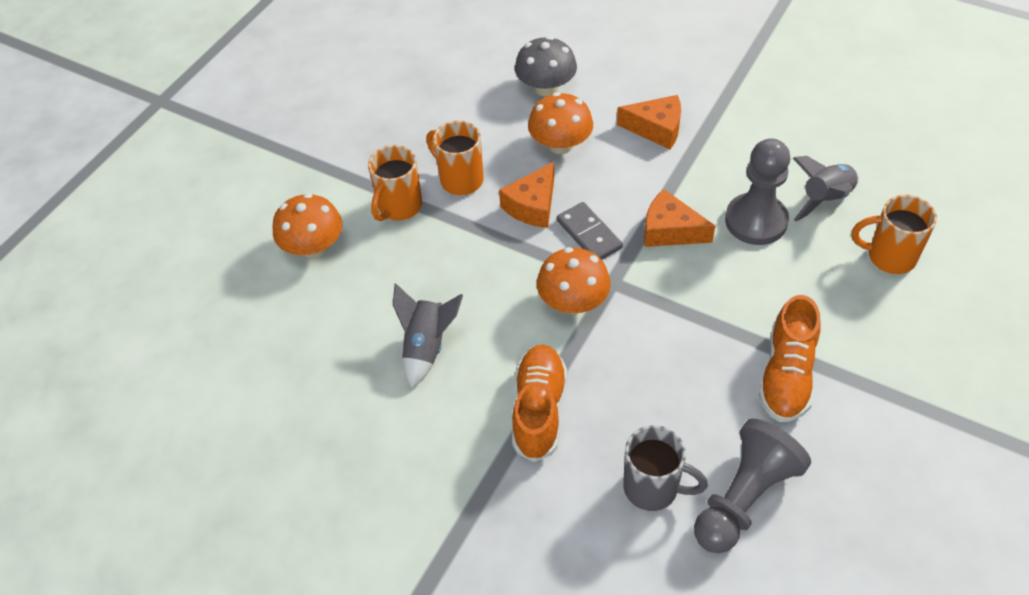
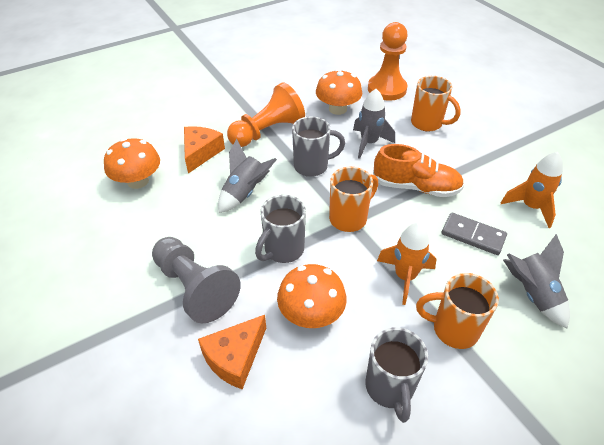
grey mug: 1 -> 3
grey mushroom: 1 -> 0
grey pawn: 2 -> 1
grey rocket: 2 -> 3
orange cheese: 3 -> 2
orange pawn: 0 -> 2
orange rocket: 0 -> 2
orange shoe: 2 -> 1

